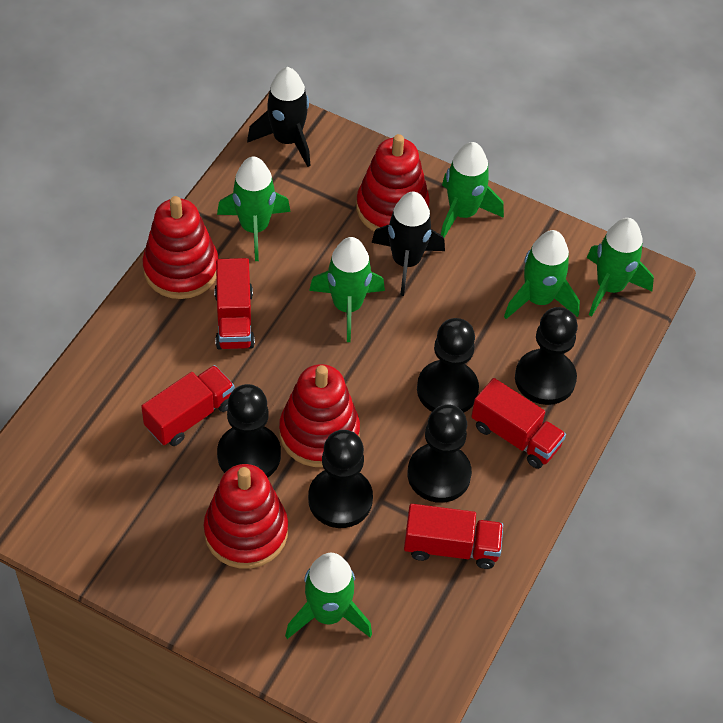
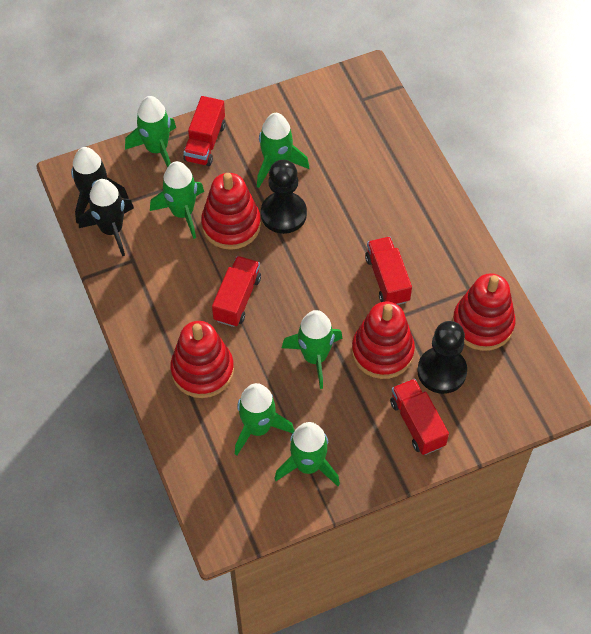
black pawn: 5 -> 2

